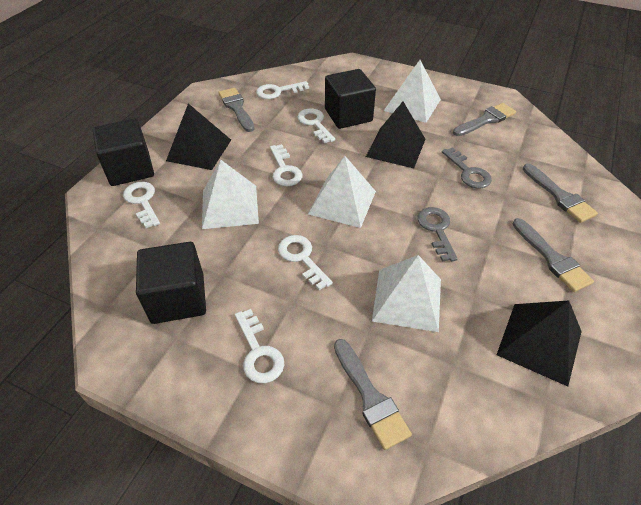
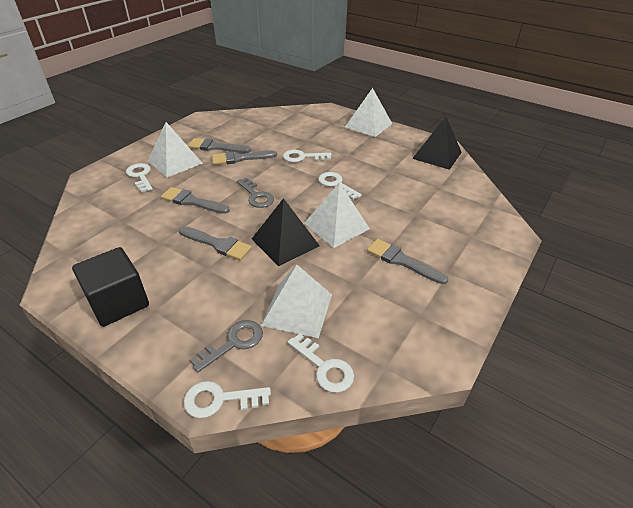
black cube: 3 -> 1
black pyramid: 3 -> 2
white key: 6 -> 5

